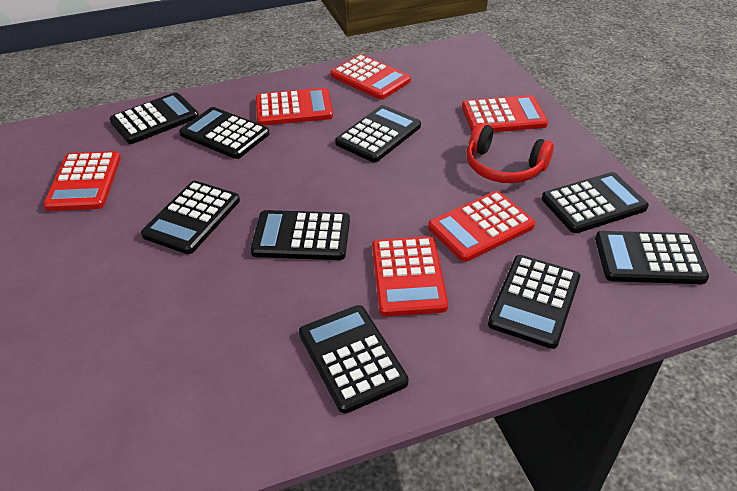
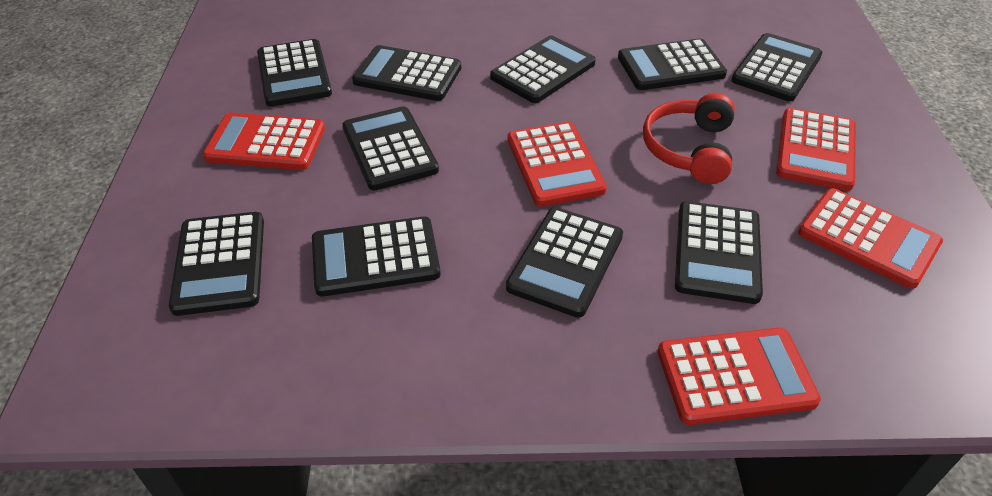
black calculator: 9 -> 10
red calculator: 6 -> 5

